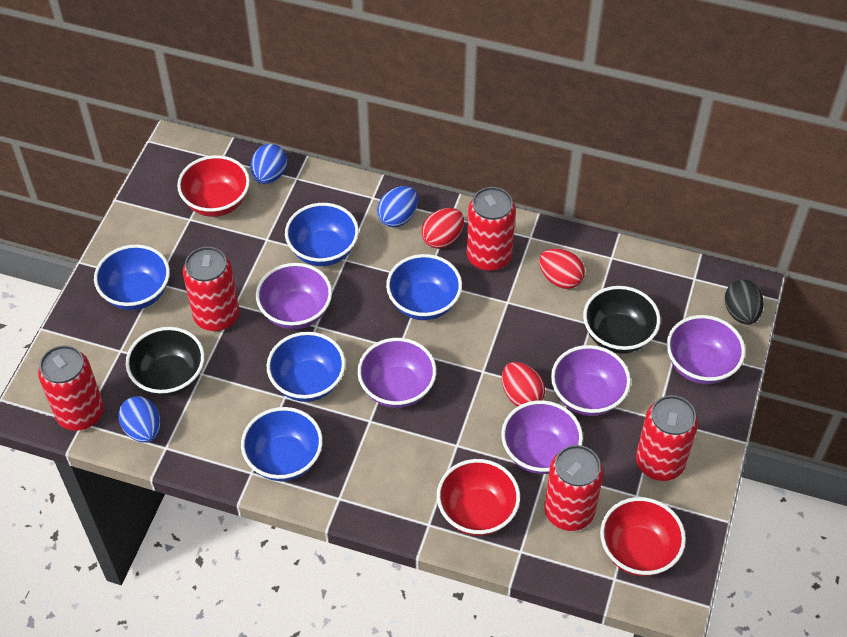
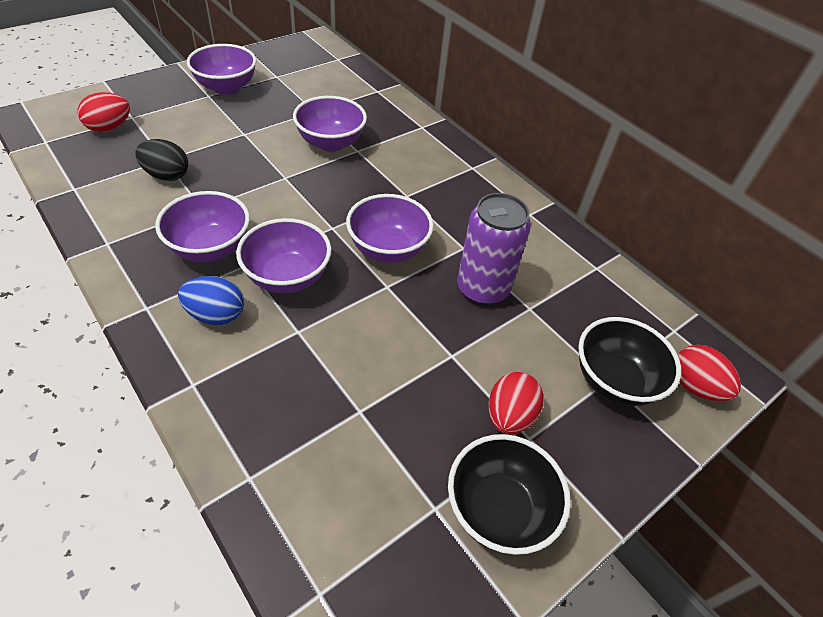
blue bowl: 5 -> 0
blue egg: 3 -> 1
purple can: 0 -> 1
red bowl: 3 -> 0
red can: 5 -> 0

